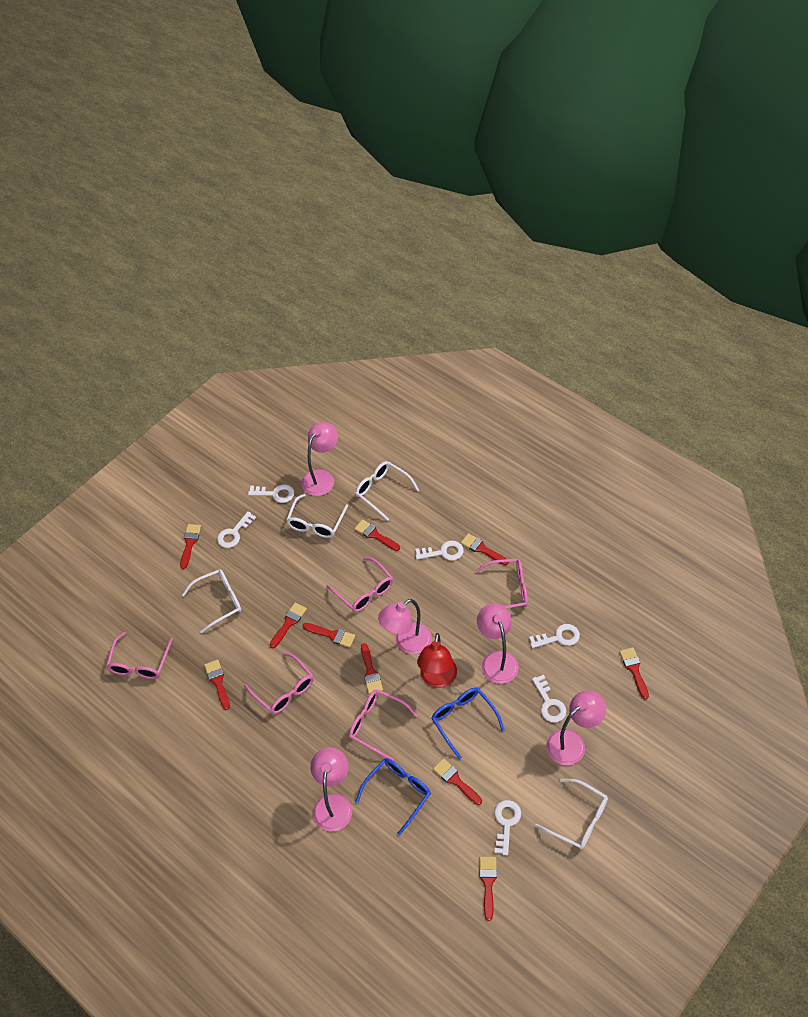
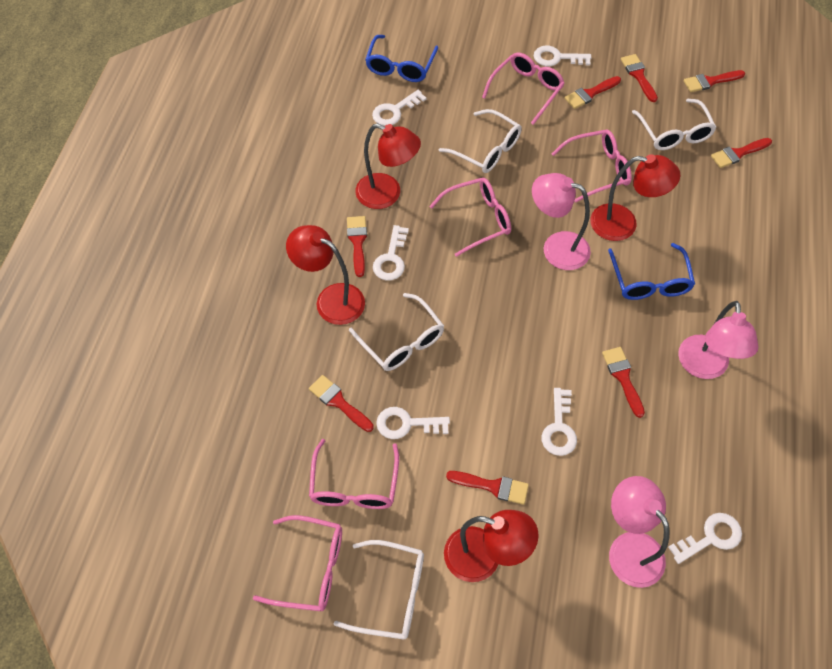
pink lamp: 5 -> 3
red brush: 10 -> 8
red lamp: 1 -> 4

